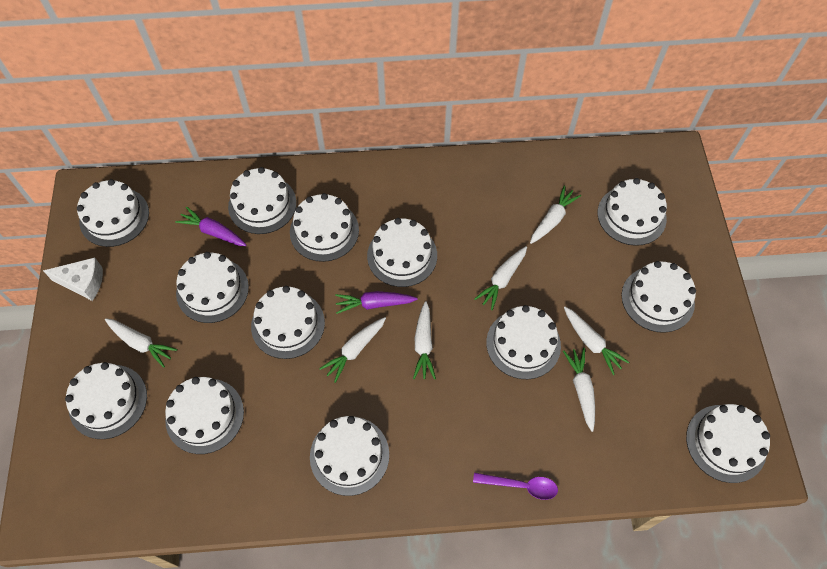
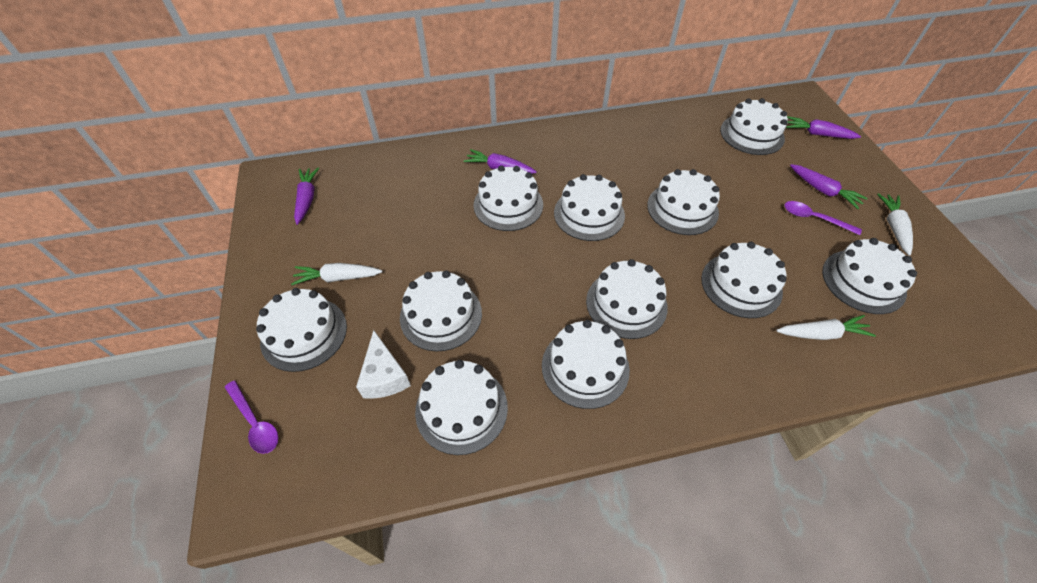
purple carrot: 2 -> 4
purple spoon: 1 -> 2
white cake: 13 -> 11
white carrot: 7 -> 3

